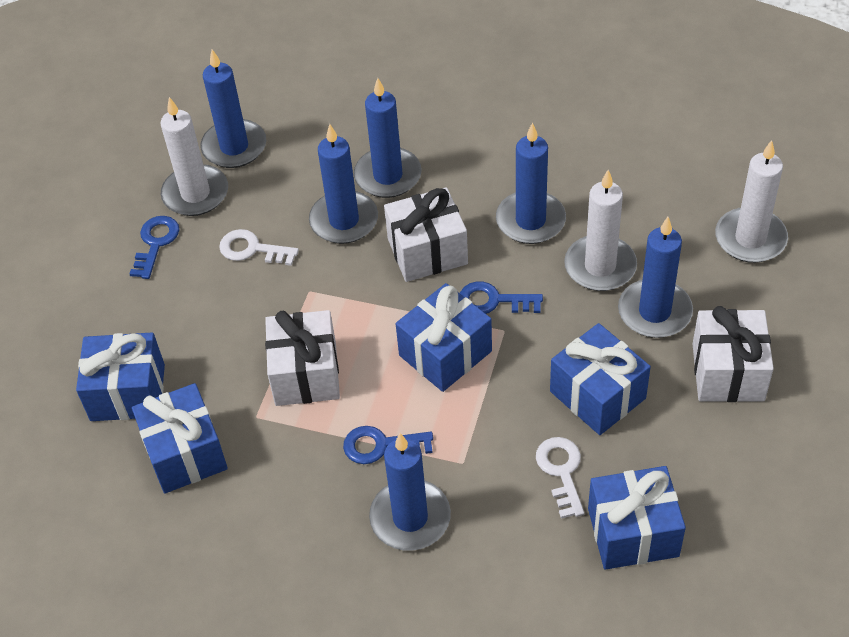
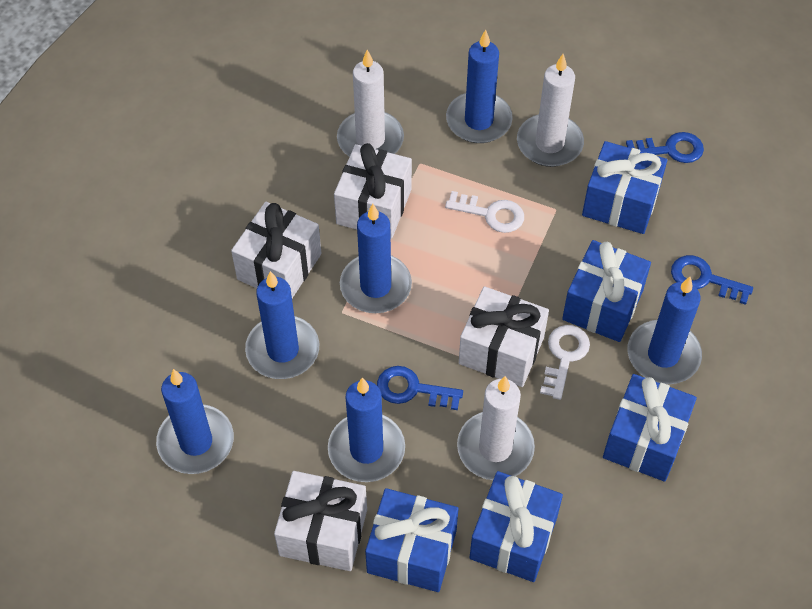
white gift: 3 -> 4

